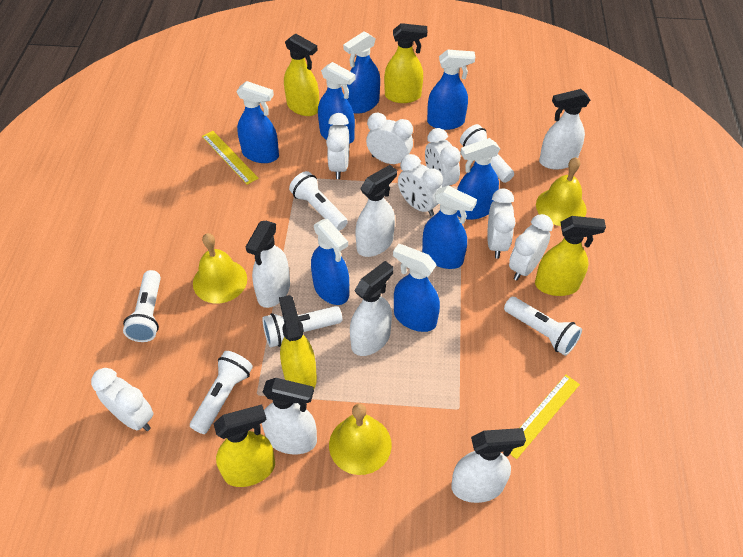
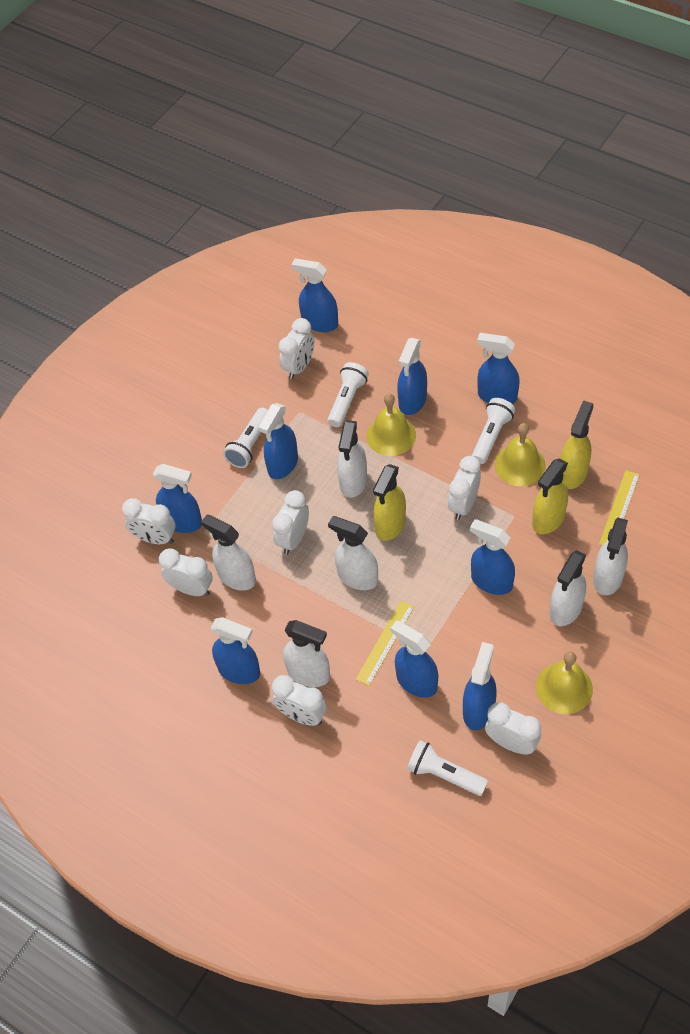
blue spray bottle: 8 -> 9
white flashlight: 6 -> 4
yellow spray bottle: 5 -> 3

